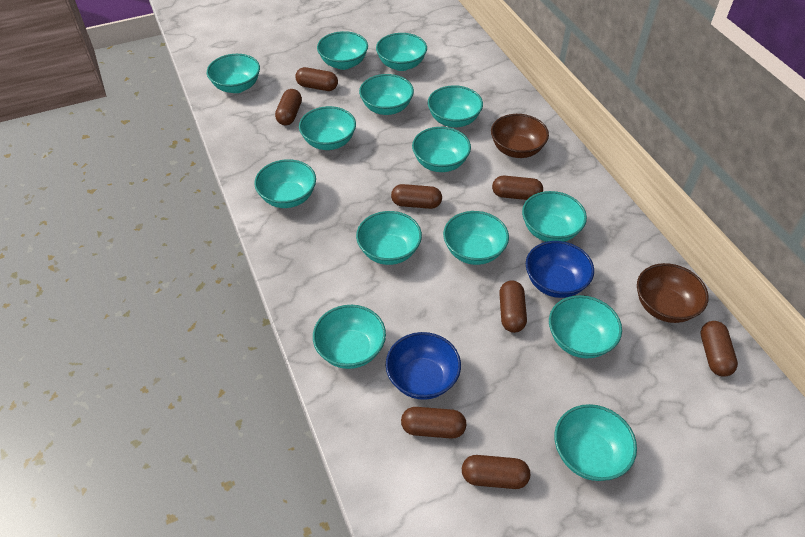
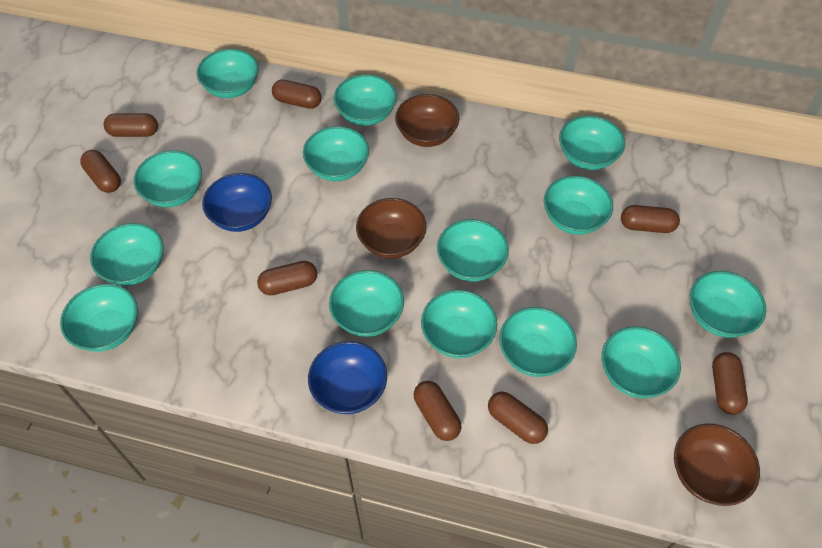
brown bowl: 2 -> 3

